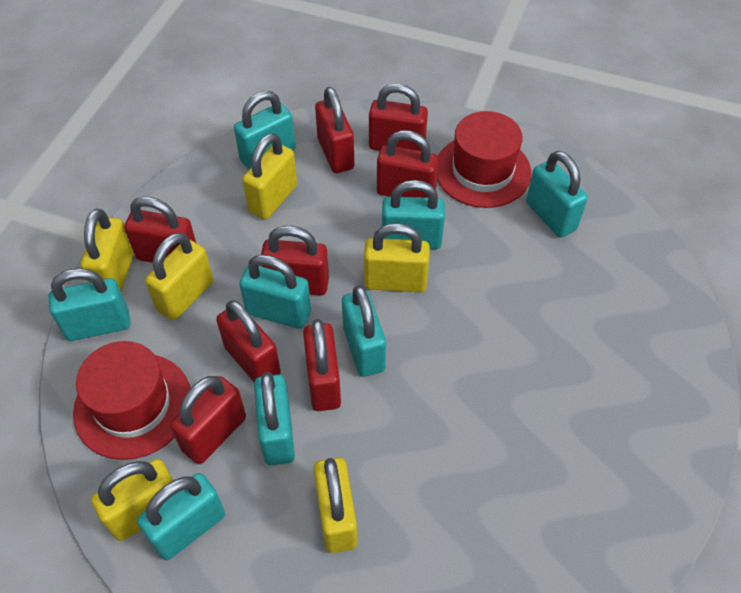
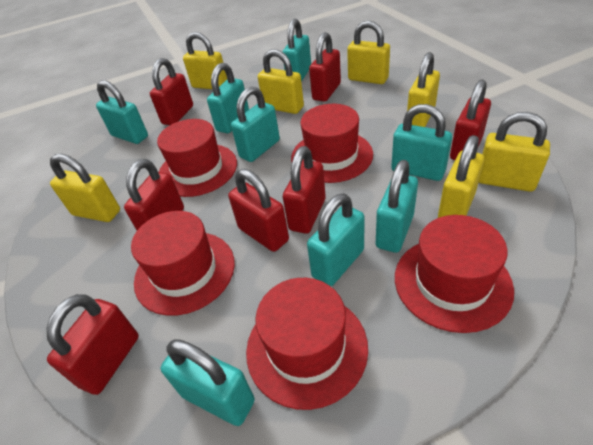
red hat: 2 -> 5
red padlock: 8 -> 7
yellow padlock: 6 -> 7

